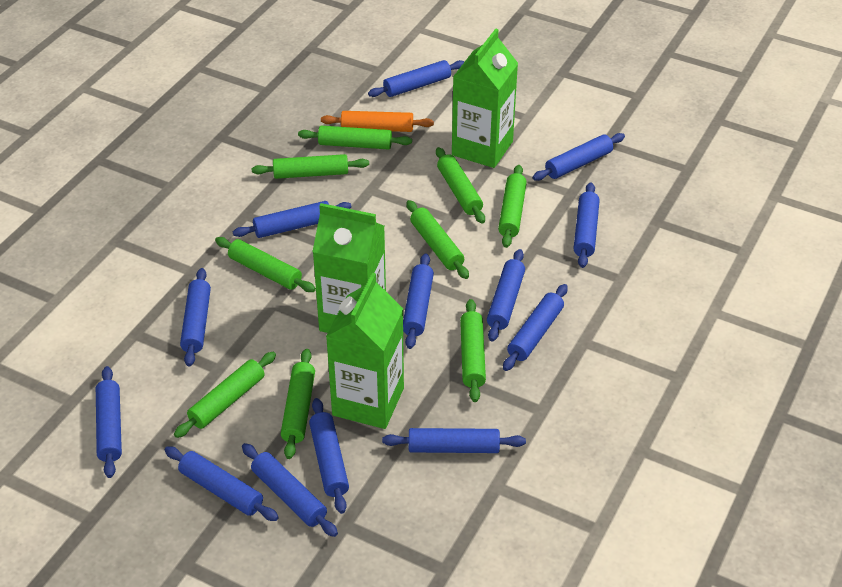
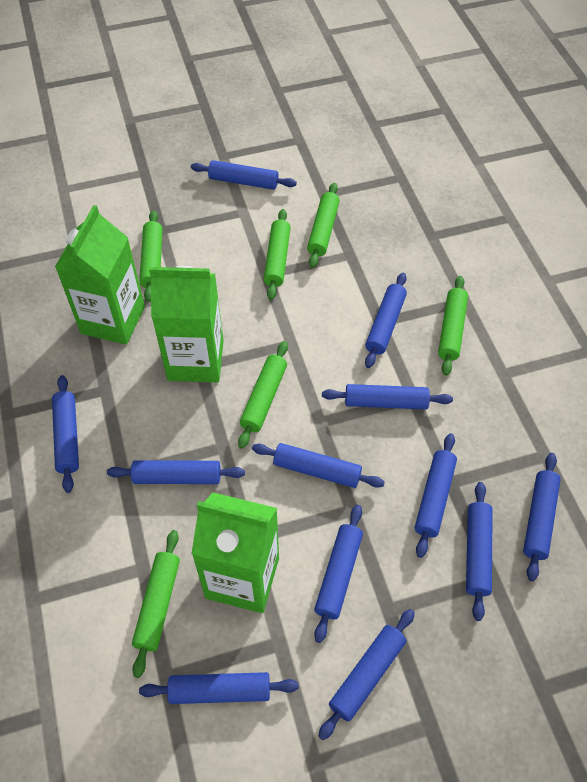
blue rolling pin: 13 -> 12
green rolling pin: 9 -> 6
orange rolling pin: 1 -> 0

